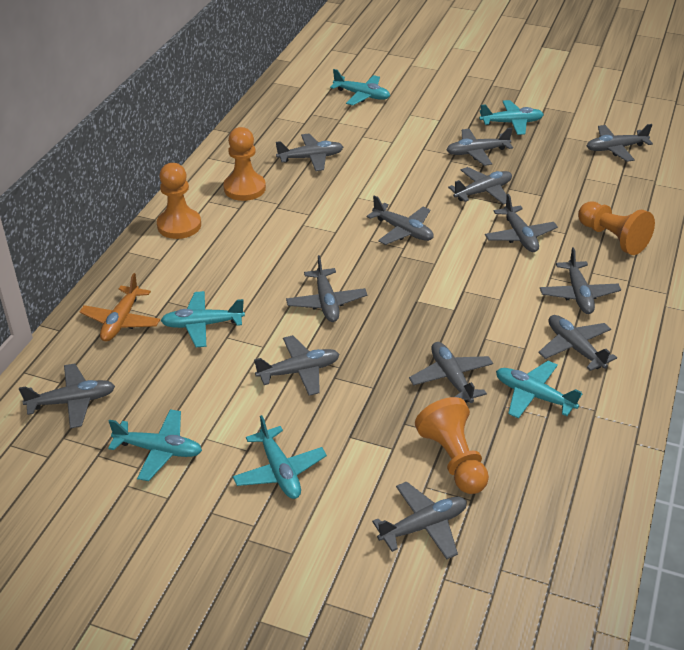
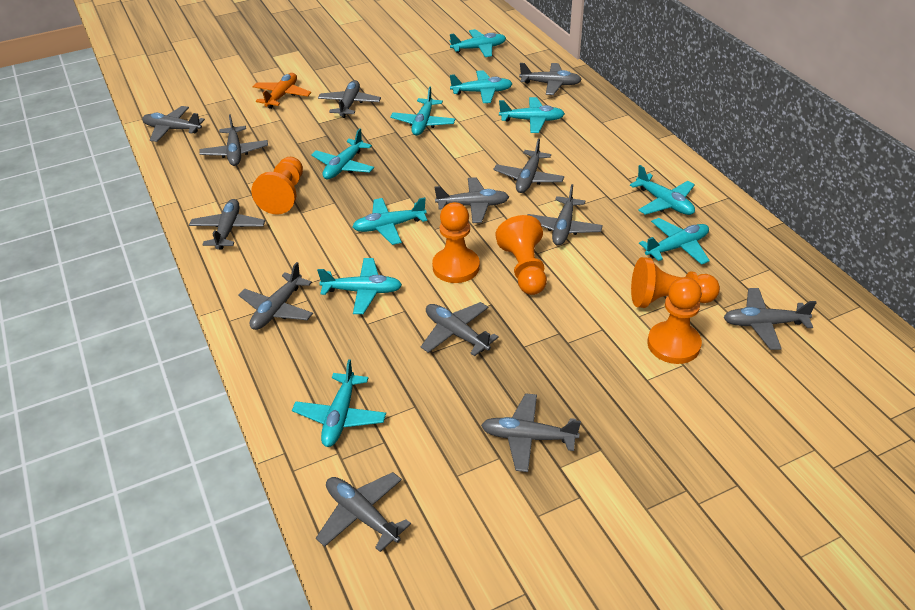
orange pawn: 4 -> 5
turquoise plane: 6 -> 10

